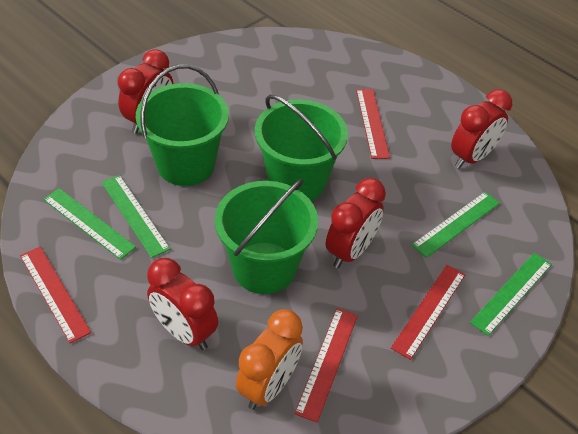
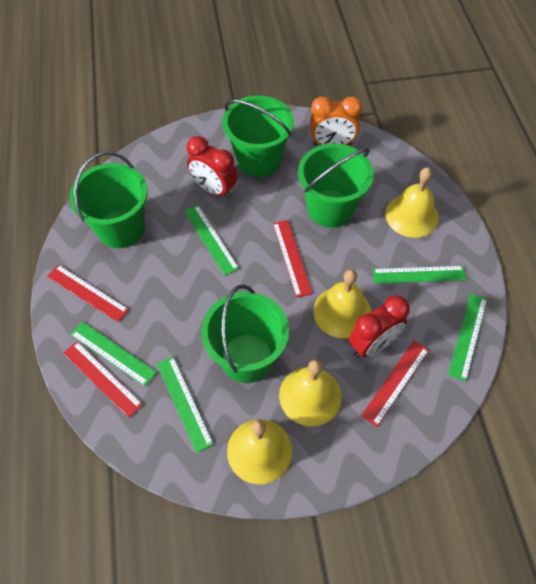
green bucket: 3 -> 4
green ruler: 4 -> 5
red clock: 4 -> 2
yellow bell: 0 -> 4

